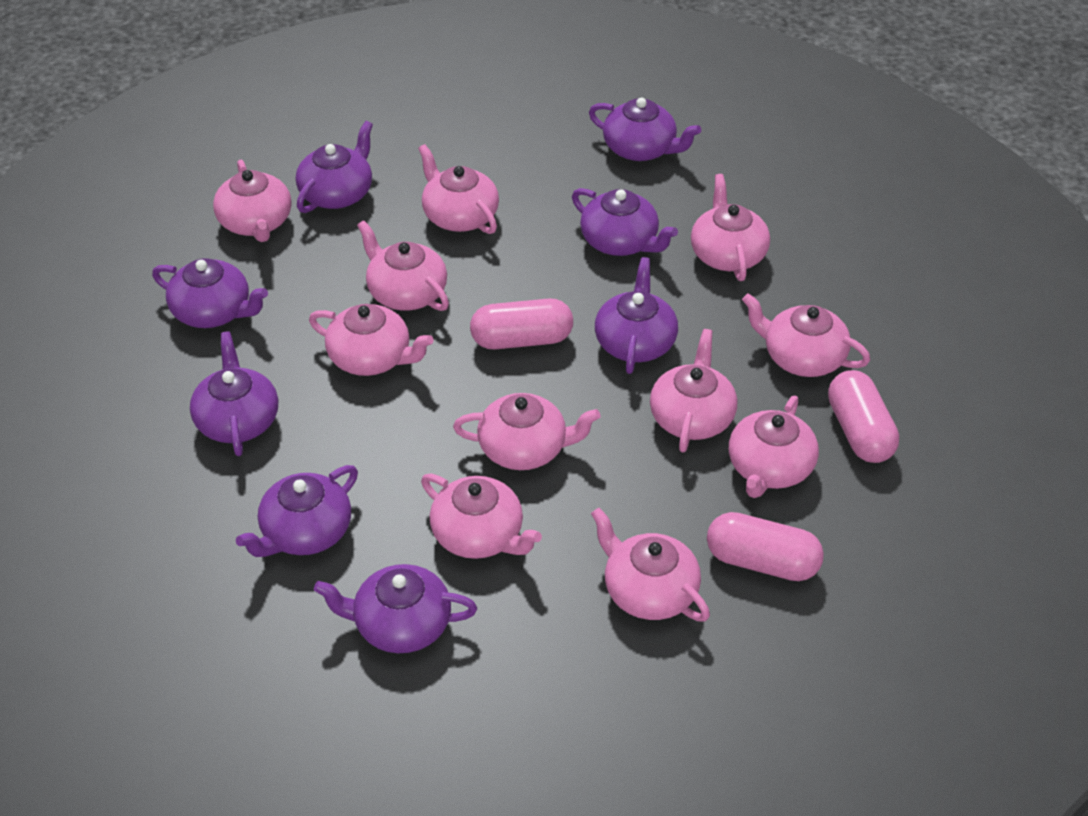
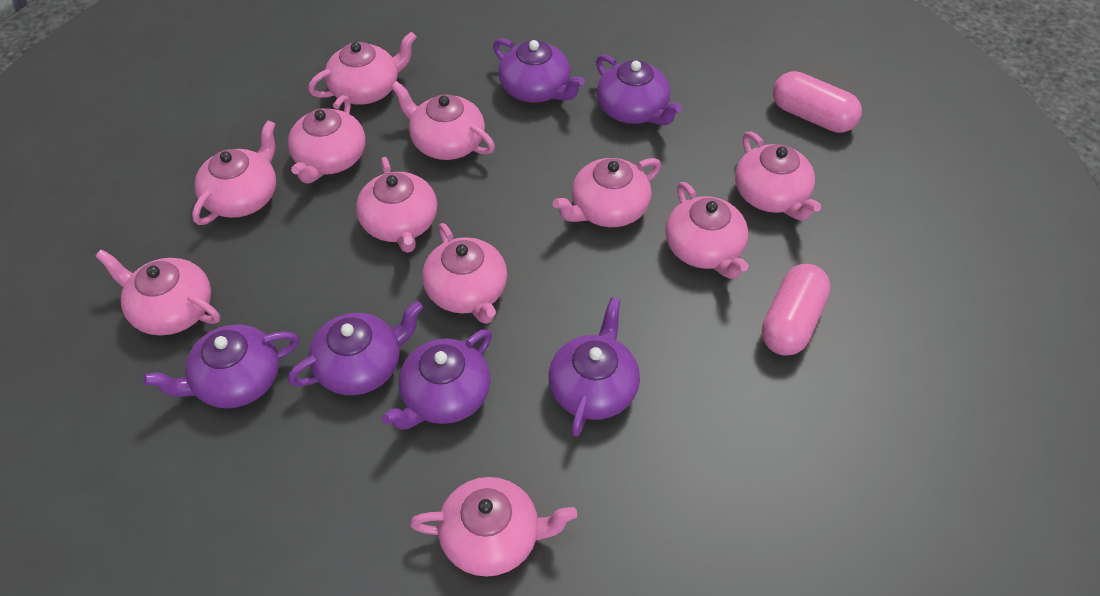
pink capsule: 3 -> 2
purple teapot: 8 -> 6

